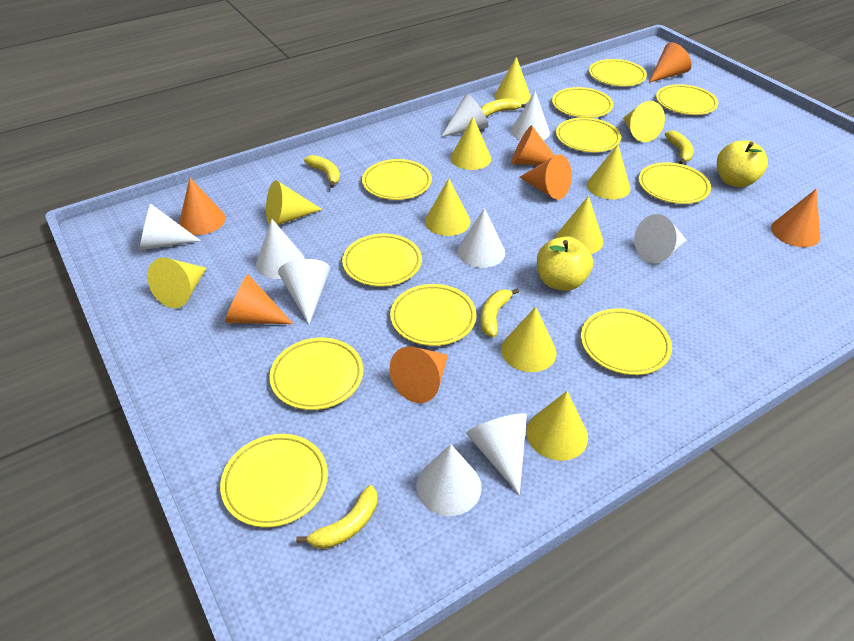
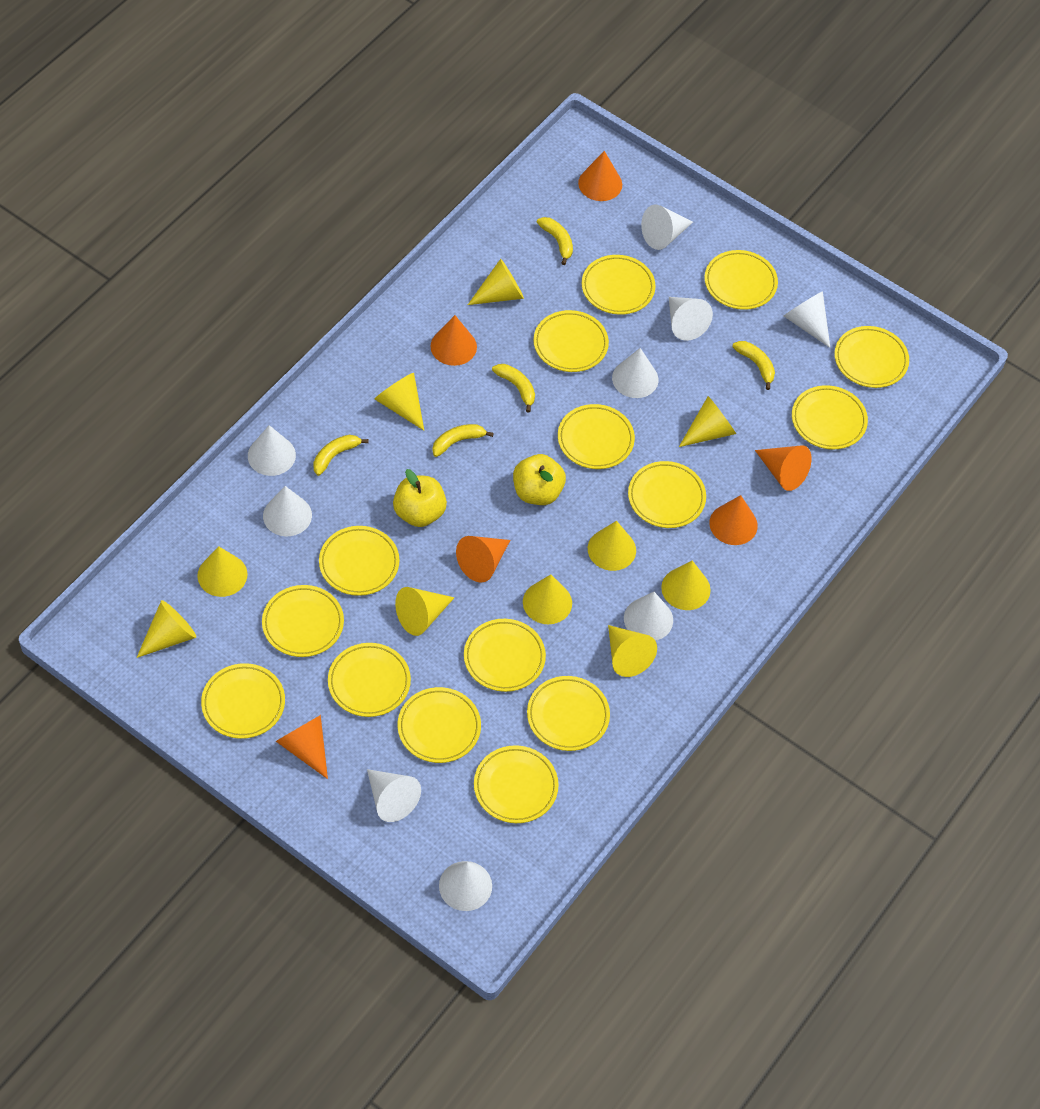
orange cone: 7 -> 6
yellow plate: 11 -> 15

